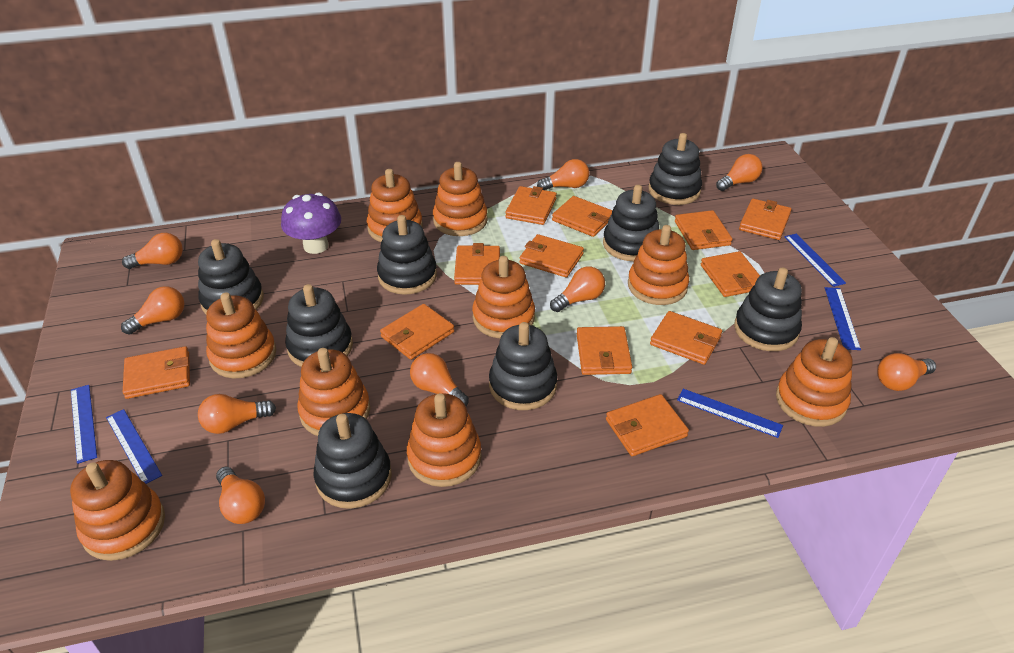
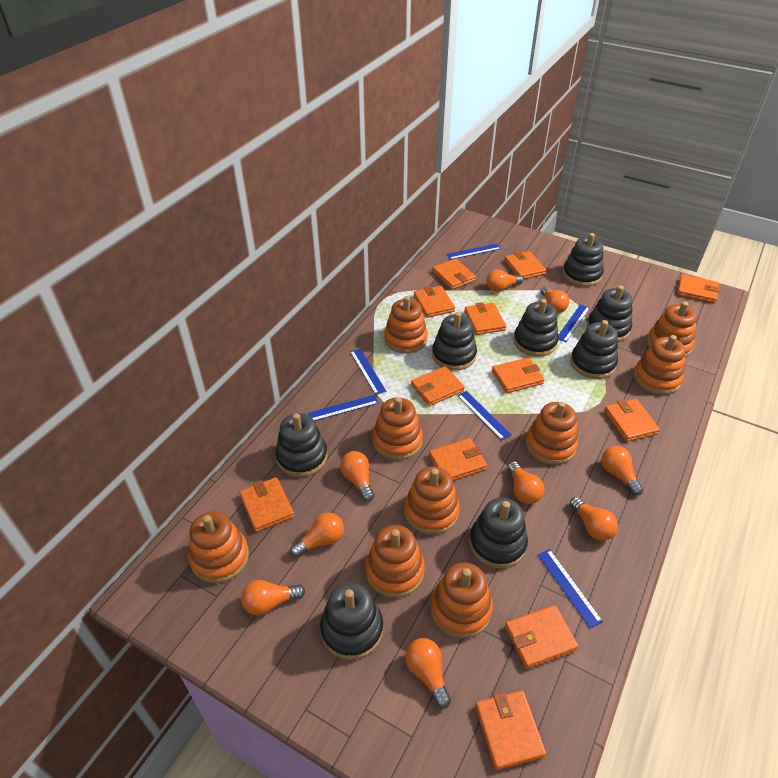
blue ruler: 5 -> 6
purple mushroom: 1 -> 0

